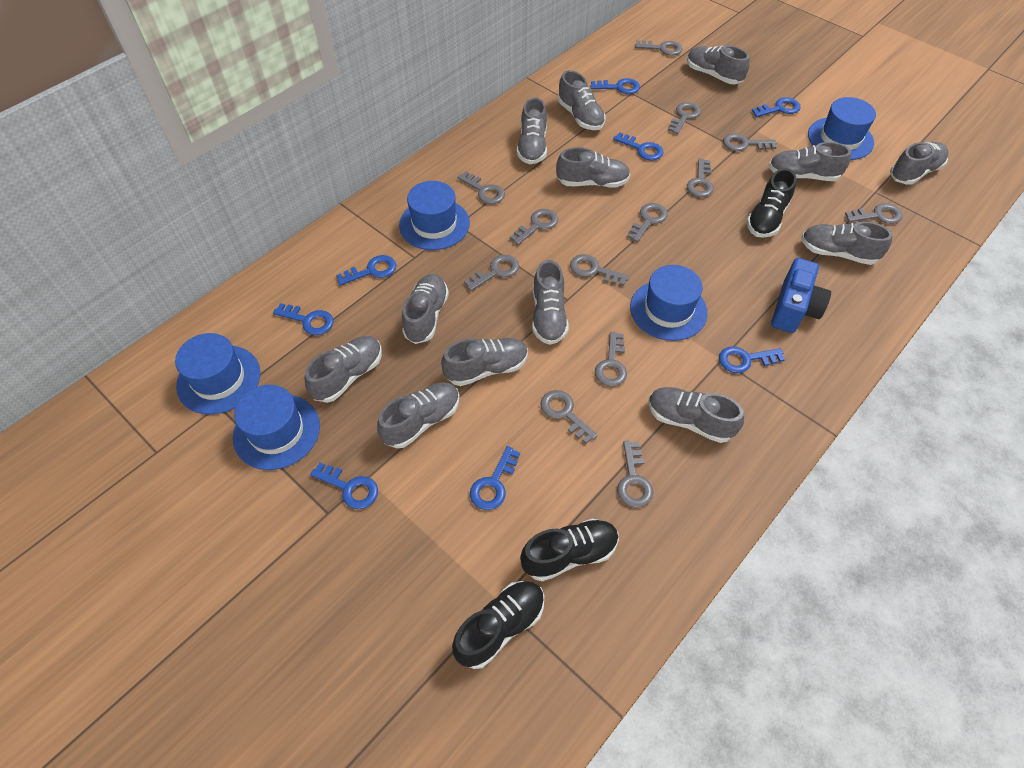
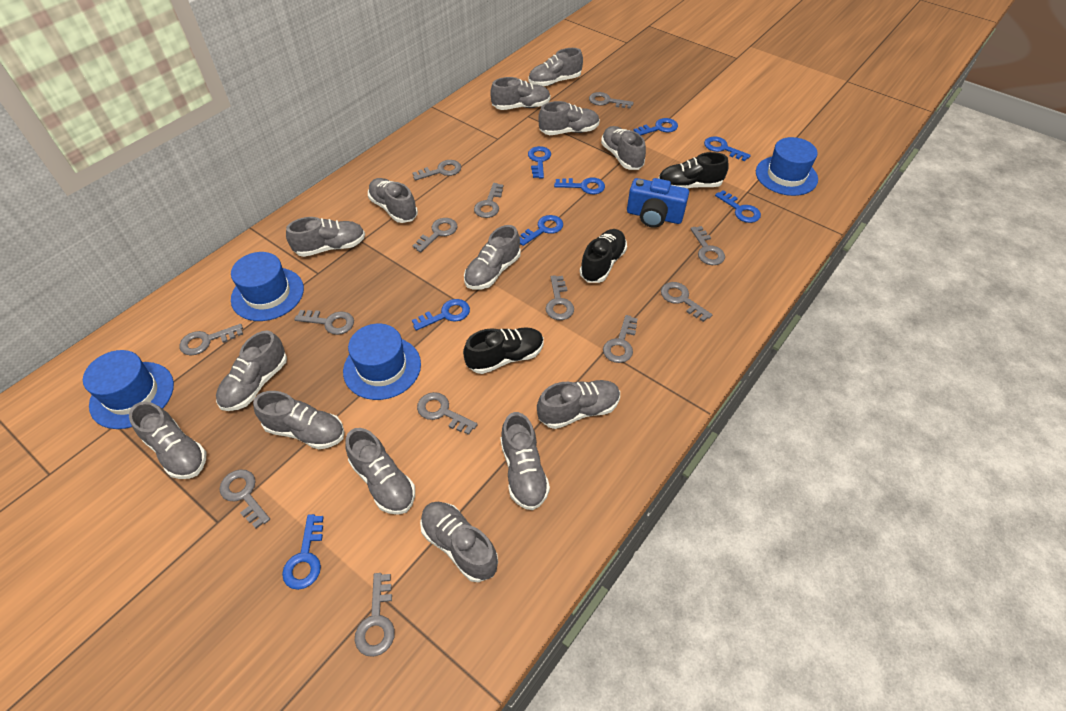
blue hat: 5 -> 4
grey shoe: 13 -> 14

